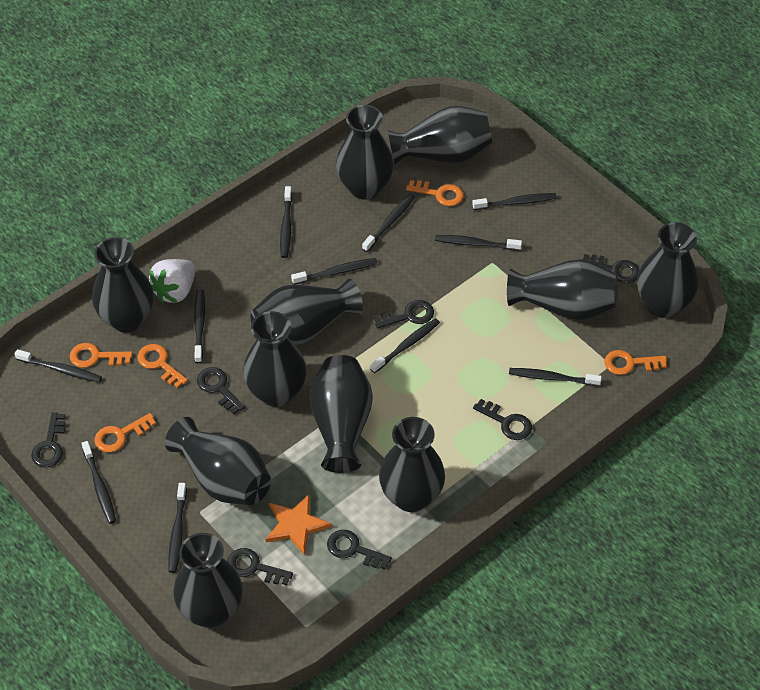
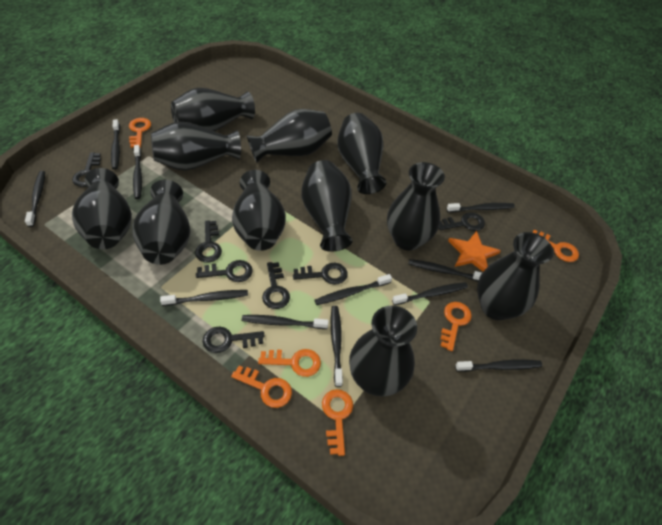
orange key: 5 -> 6
white strawberry: 1 -> 0

